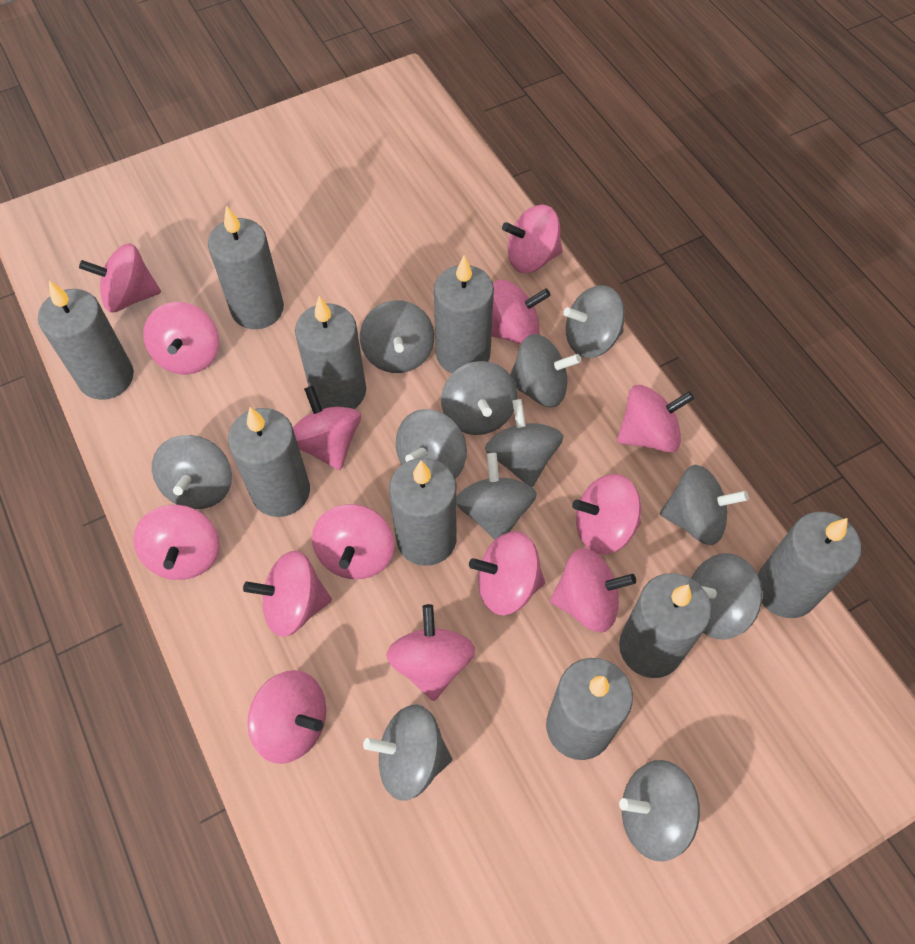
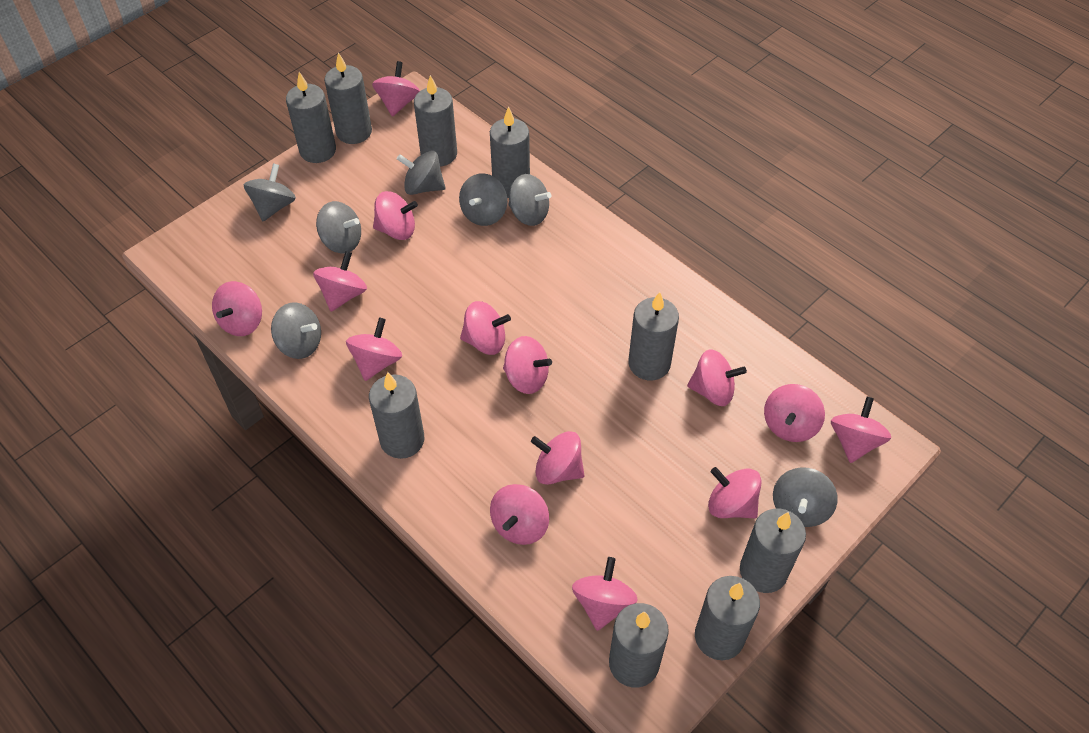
grey spinning top: 12 -> 7

